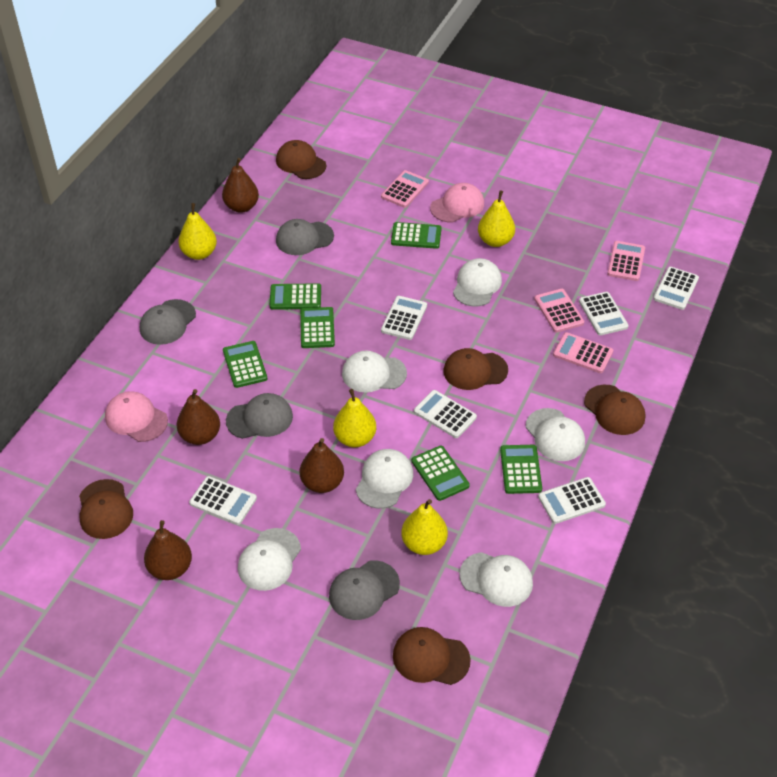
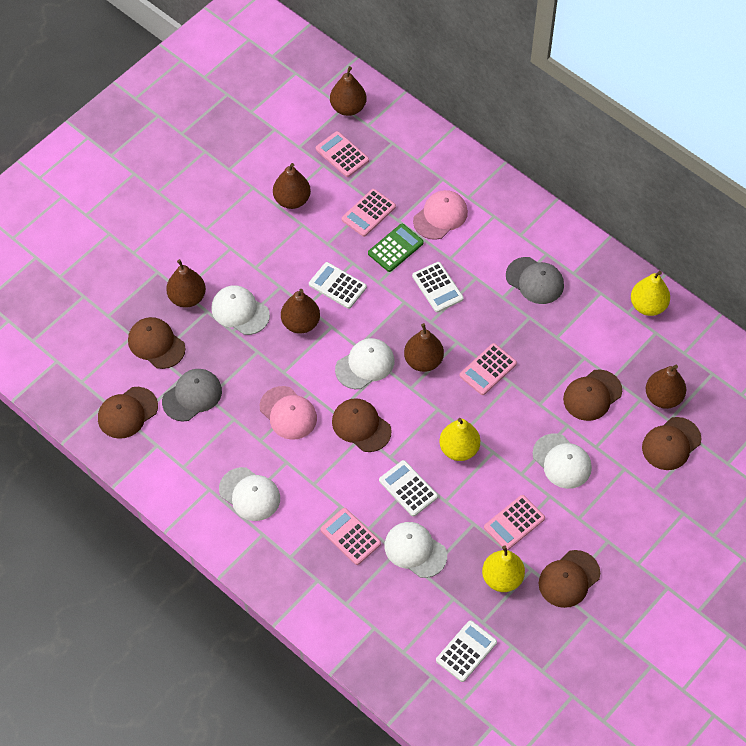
brown cap: 5 -> 6
brown pear: 4 -> 6
green calculator: 6 -> 1
grey cap: 4 -> 2
pink calculator: 4 -> 5
white calculator: 6 -> 4
white cap: 6 -> 5
yellow pear: 4 -> 3

